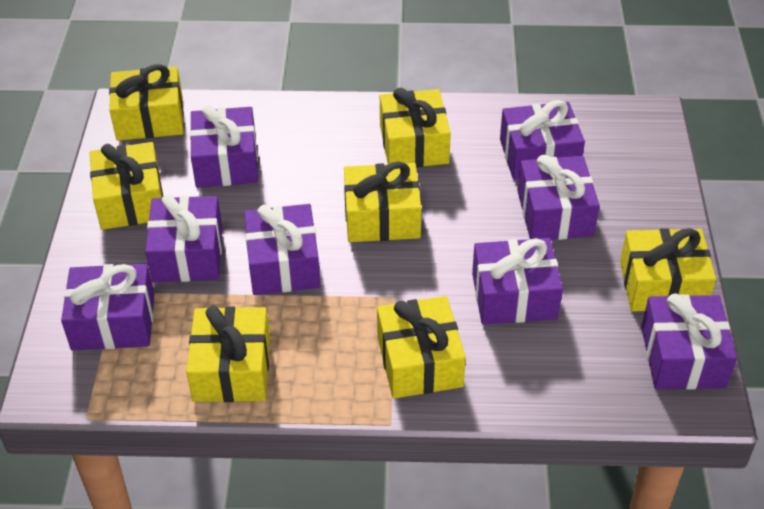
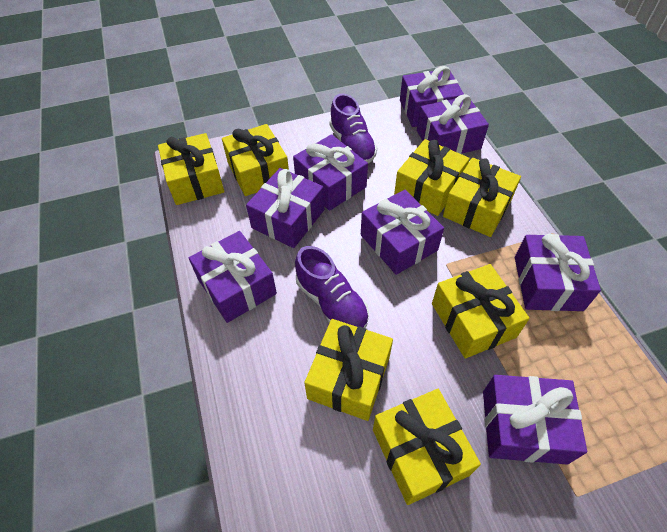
purple shoe: 0 -> 2

